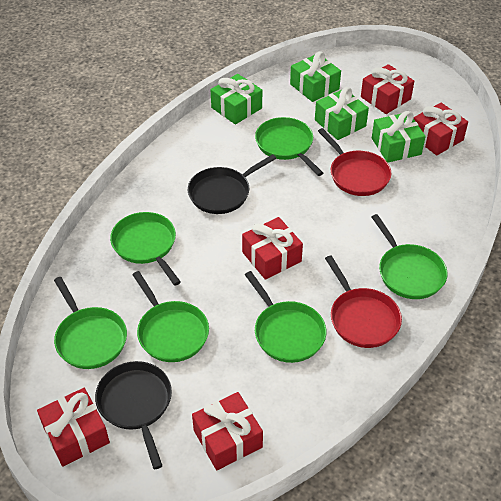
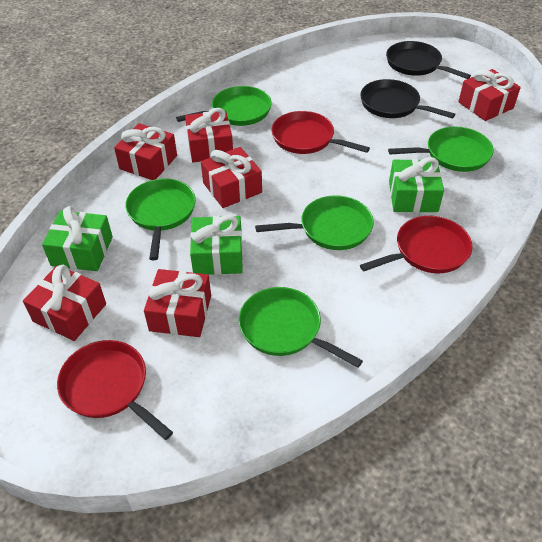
green gift: 4 -> 3
green pan: 6 -> 5
red gift: 5 -> 6
red pan: 2 -> 3

